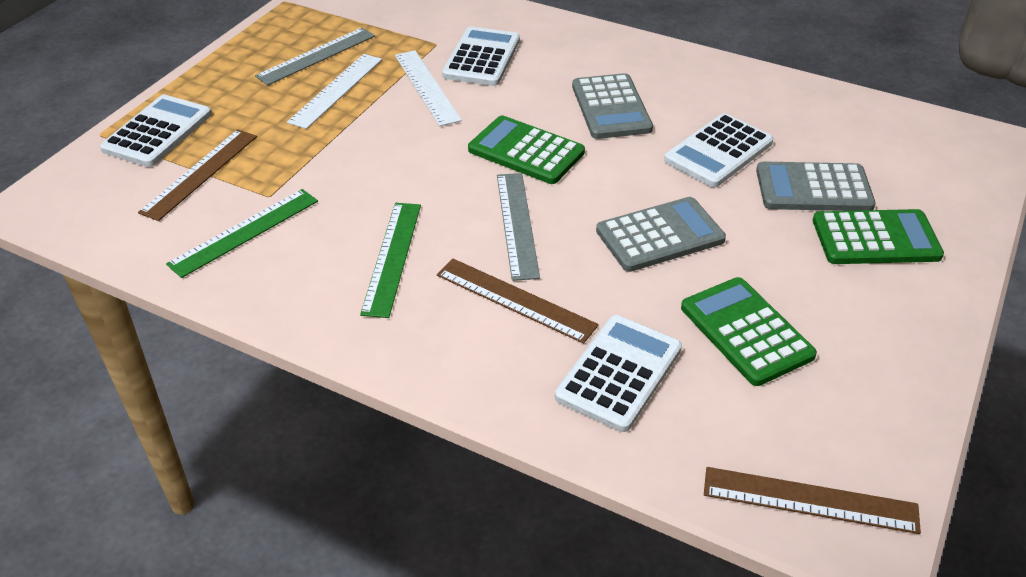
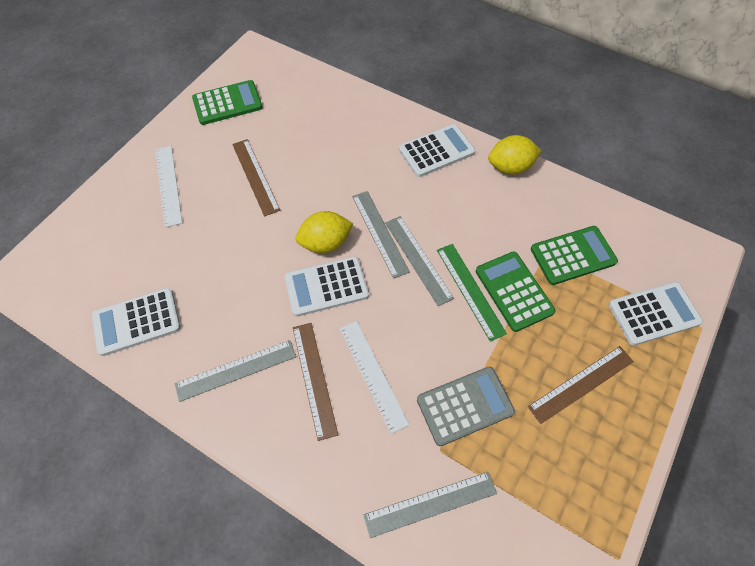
green ruler: 2 -> 1
grey calculator: 3 -> 1
grey ruler: 2 -> 4
yellow lemon: 0 -> 2

